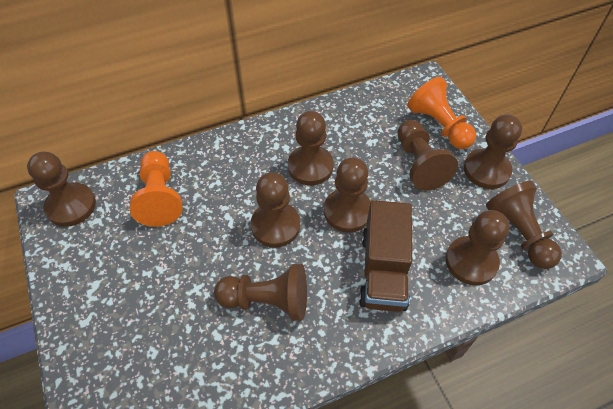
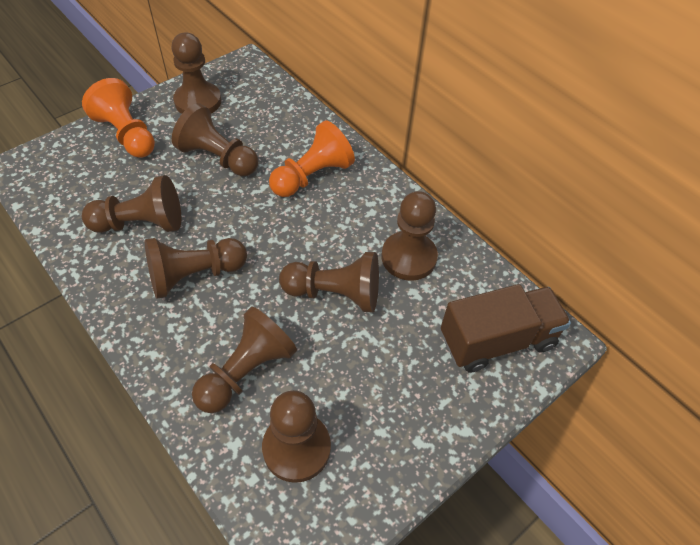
brown pawn: 9 -> 8

